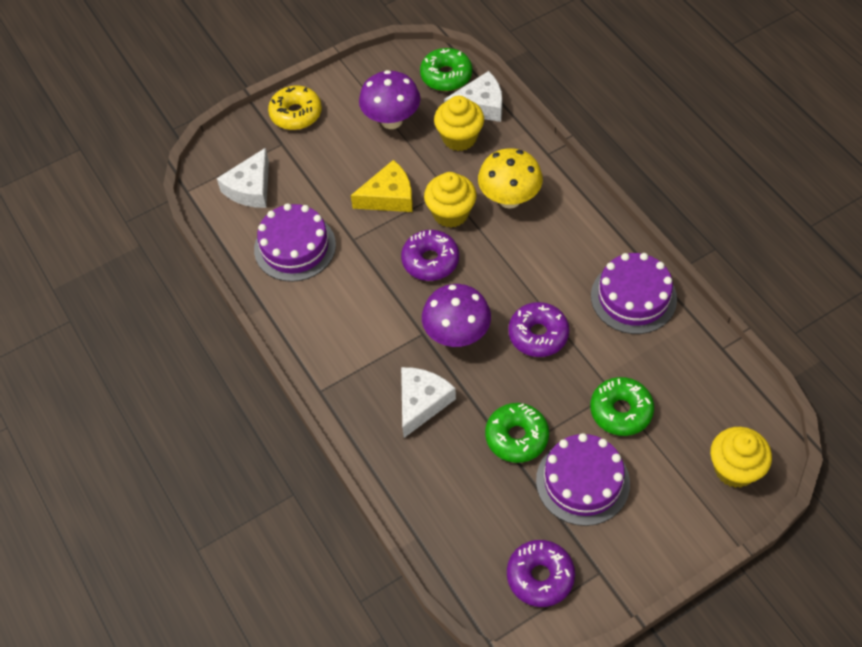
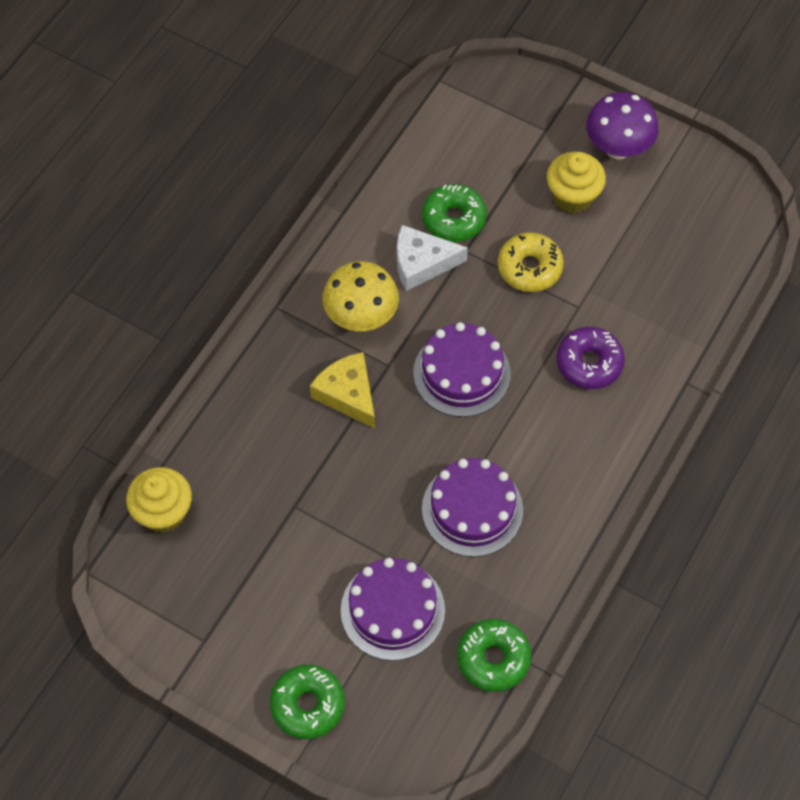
purple donut: 3 -> 1
purple mushroom: 2 -> 1
white cheese: 3 -> 1
yellow cupcake: 3 -> 2

